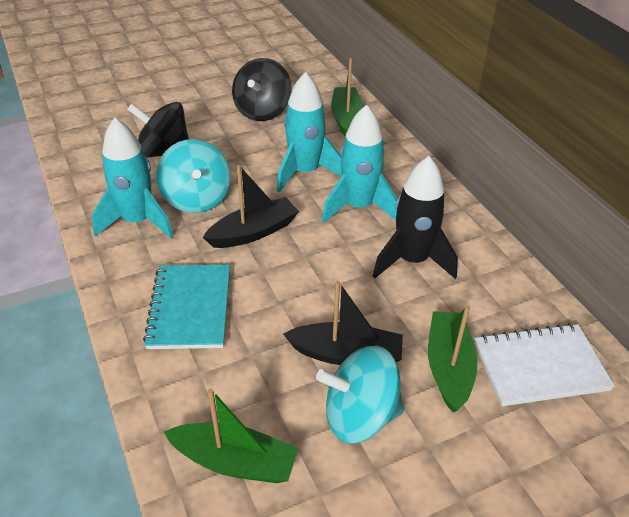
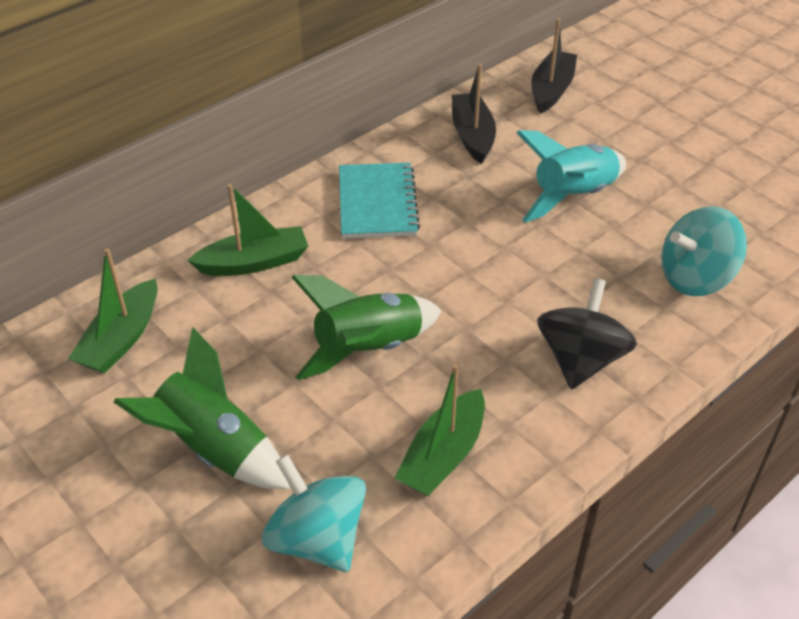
black rocket: 1 -> 0
black spinning top: 2 -> 1
green rocket: 0 -> 2
turquoise rocket: 3 -> 1
white notebook: 1 -> 0

